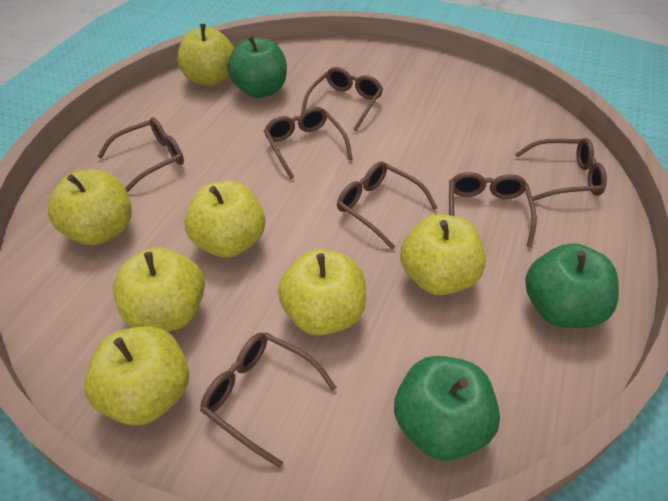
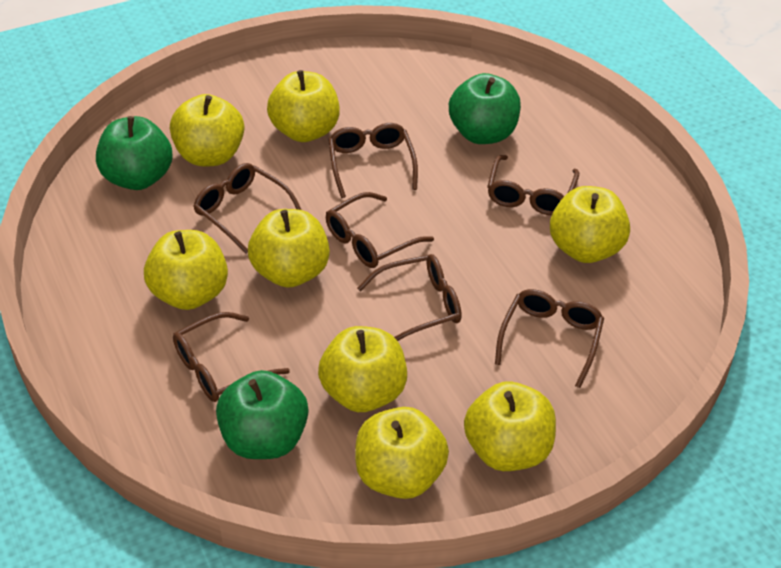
yellow apple: 7 -> 8

